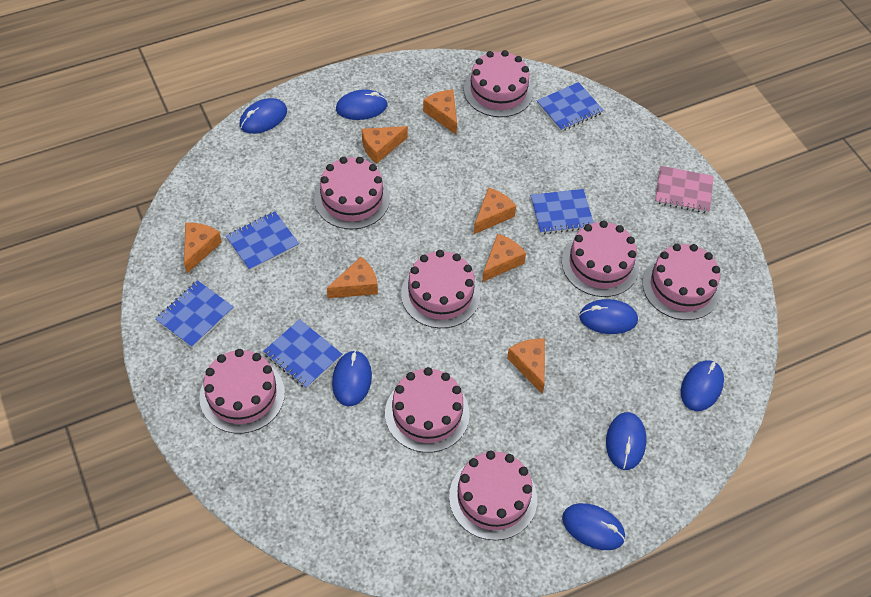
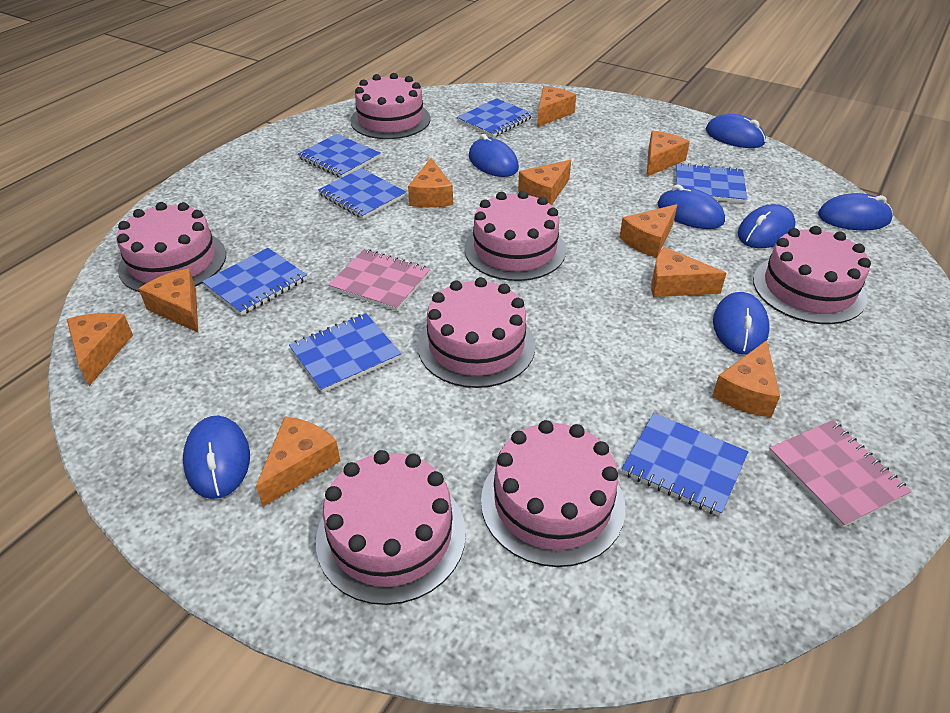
blue notebook: 5 -> 7
orange cheese: 7 -> 10
pink cake: 8 -> 7
pink notebook: 1 -> 2

